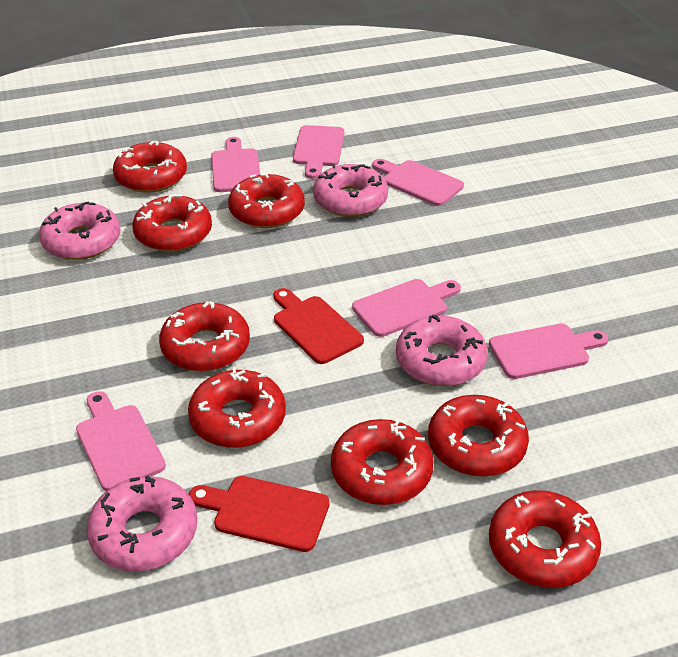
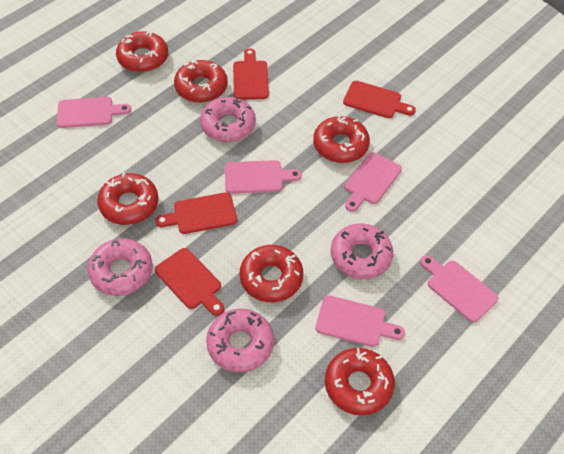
pink cutting board: 6 -> 5
red cutting board: 2 -> 4
red donut: 8 -> 6

